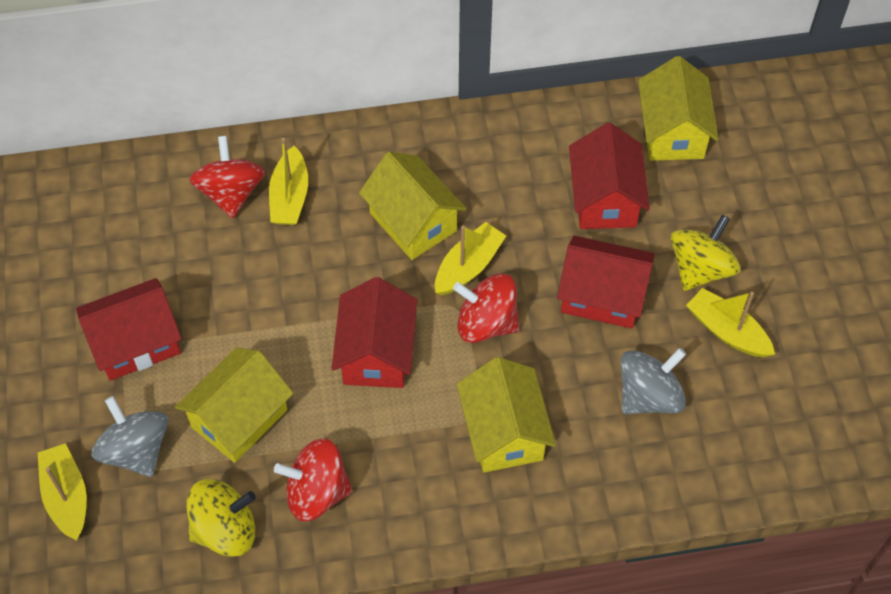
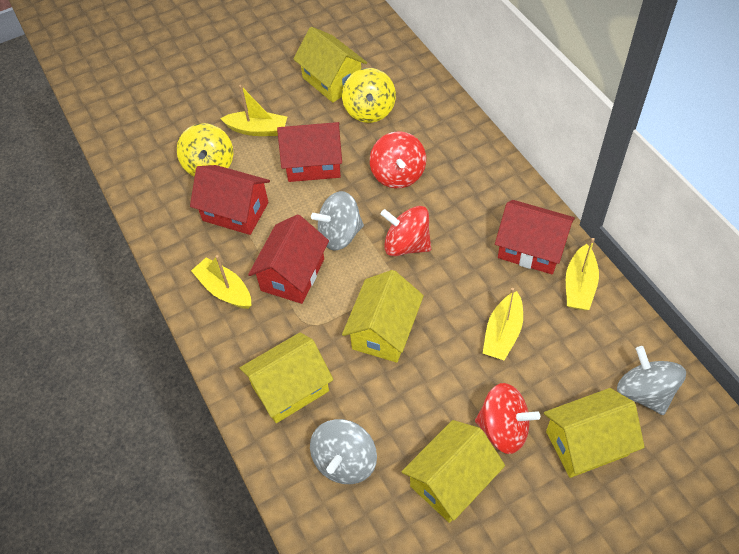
grey spinning top: 2 -> 3
yellow house: 4 -> 5

